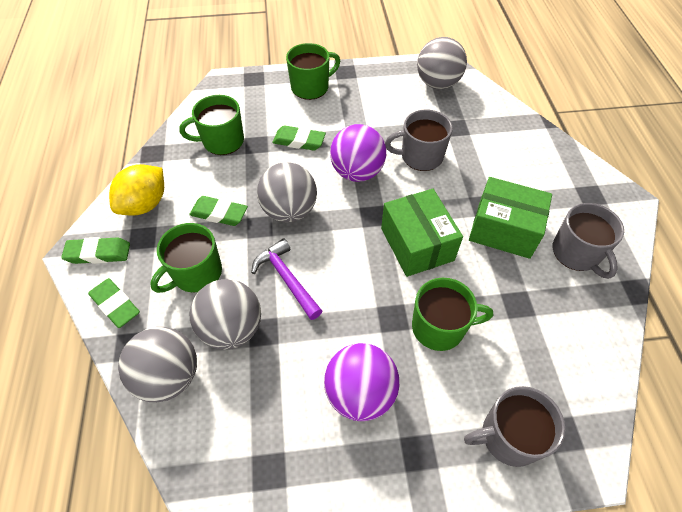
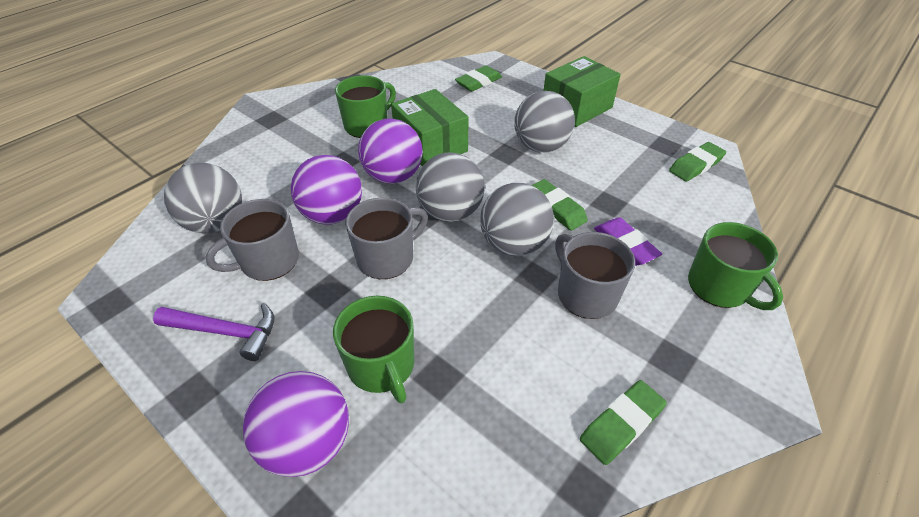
green mug: 4 -> 3
purple ball: 2 -> 3
purple eraser: 0 -> 1
yellow lemon: 1 -> 0

